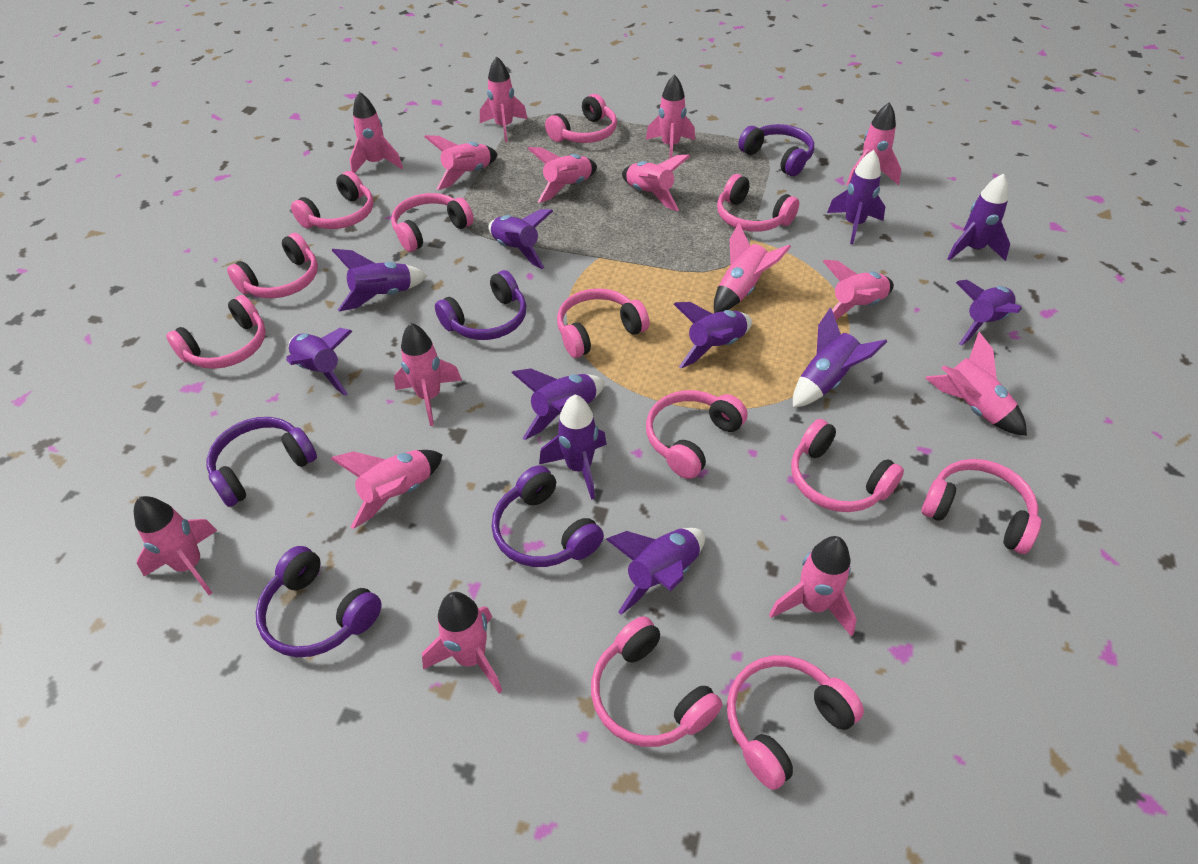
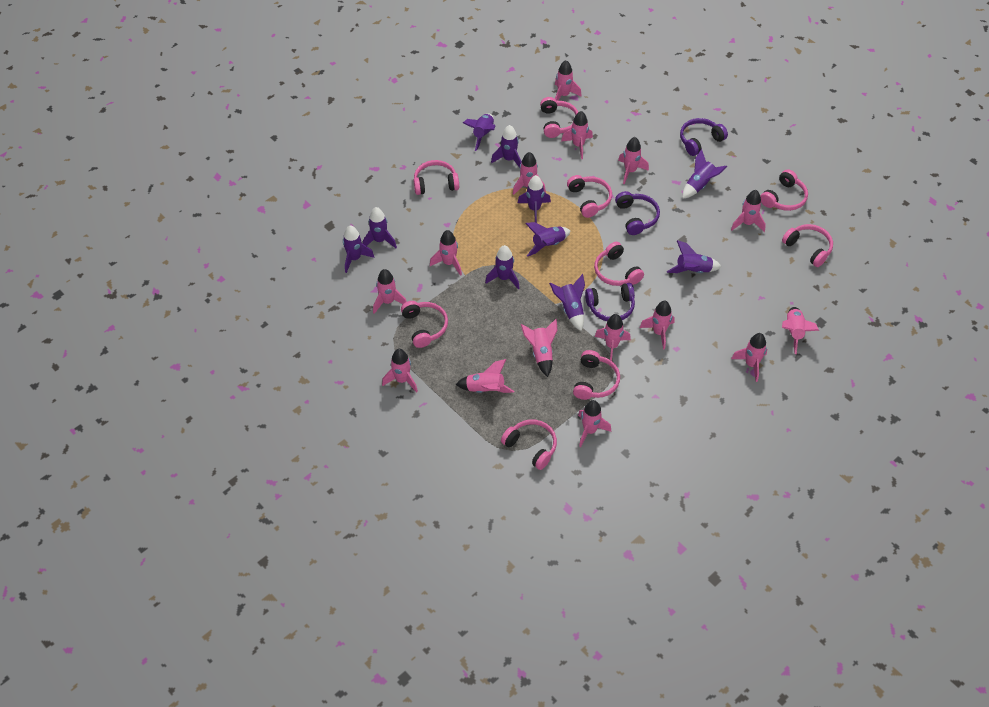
pink headphones: 12 -> 9
purple headphones: 5 -> 3
purple rocket: 11 -> 10

